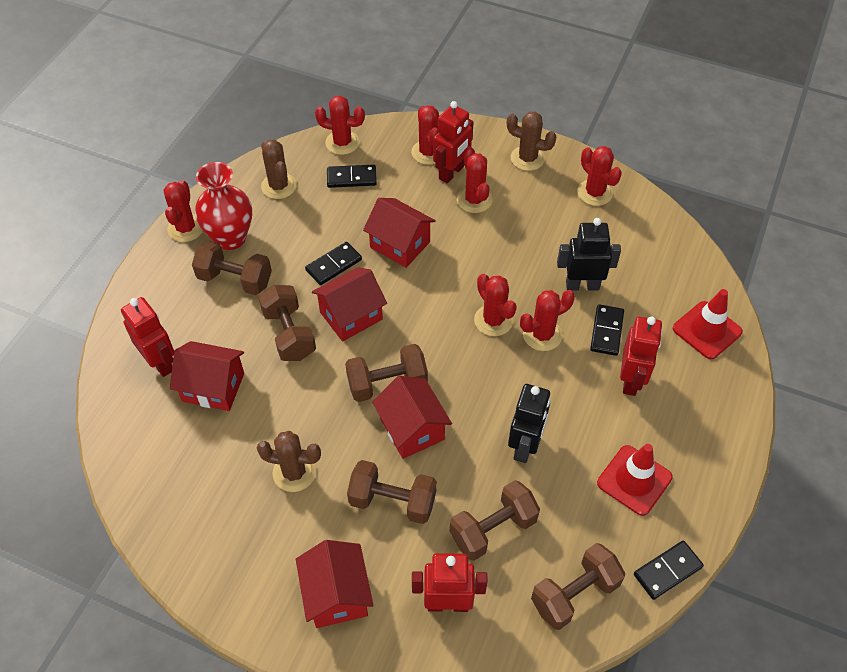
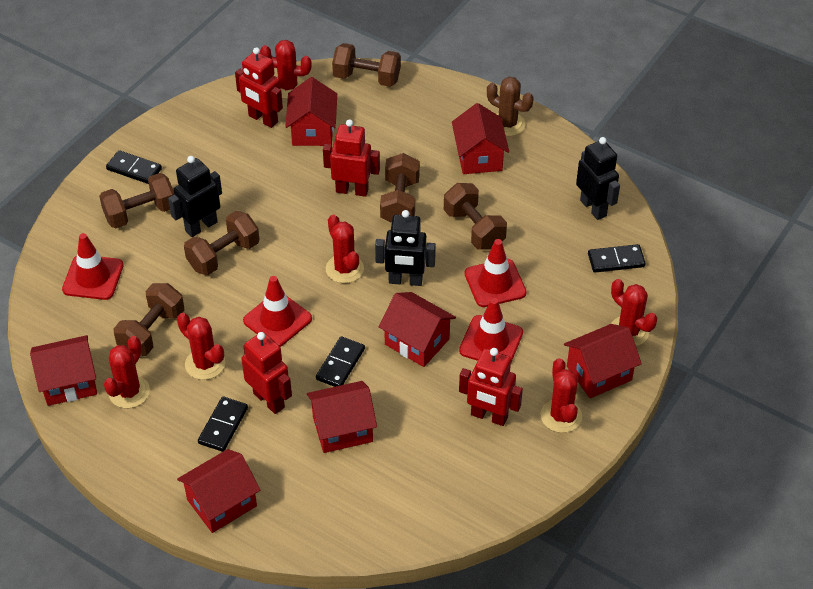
black robot: 2 -> 3
brown cactus: 3 -> 1
red cactus: 7 -> 6
red house: 5 -> 7
red traffic cone: 2 -> 4
red vase: 1 -> 0

